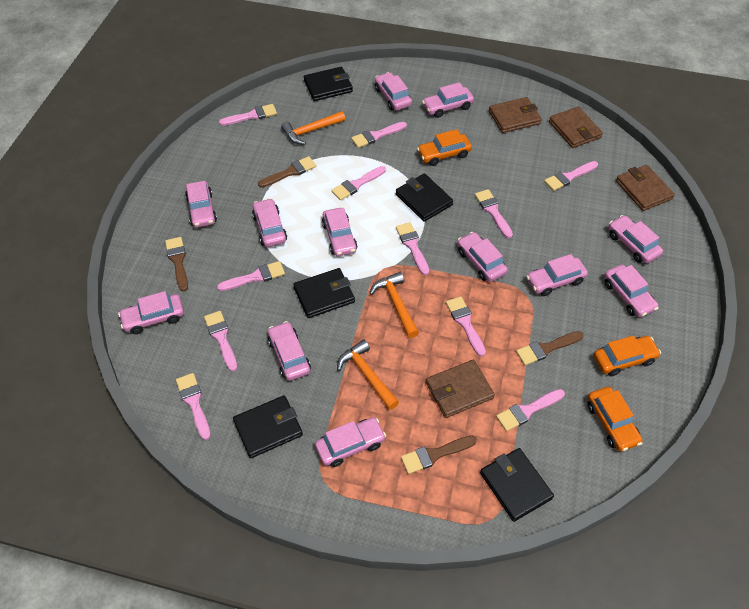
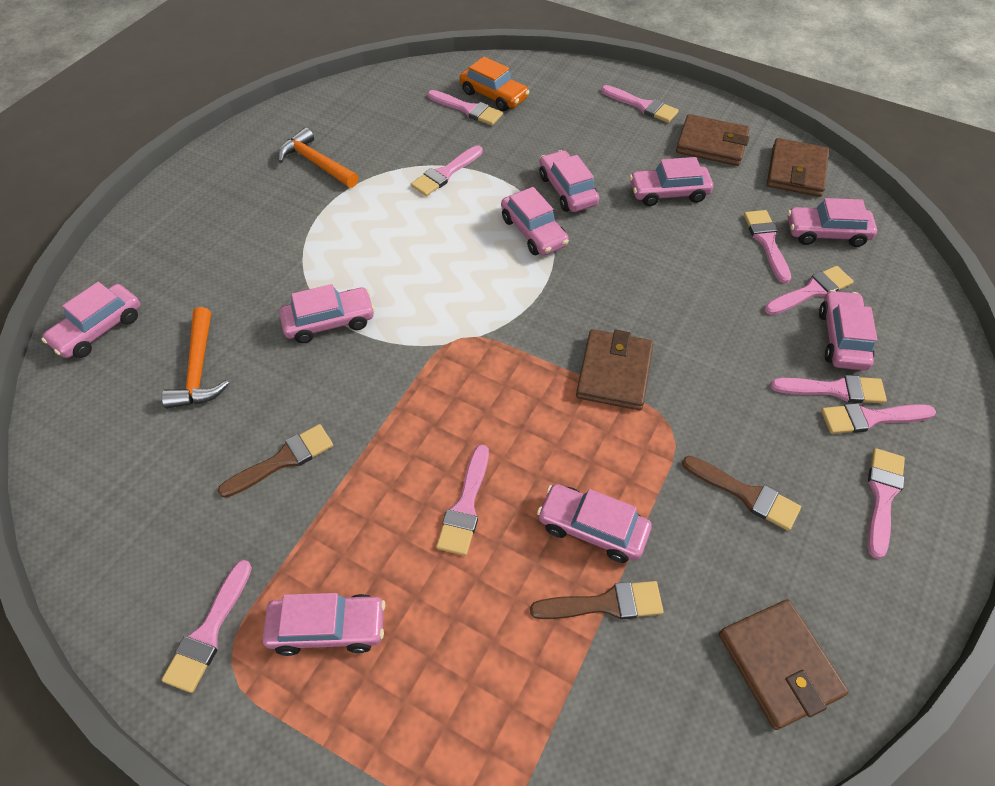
black wallet: 5 -> 0
brown brush: 4 -> 3
orange car: 3 -> 1
orange hammer: 3 -> 2
pink brush: 11 -> 10
pink car: 12 -> 9

